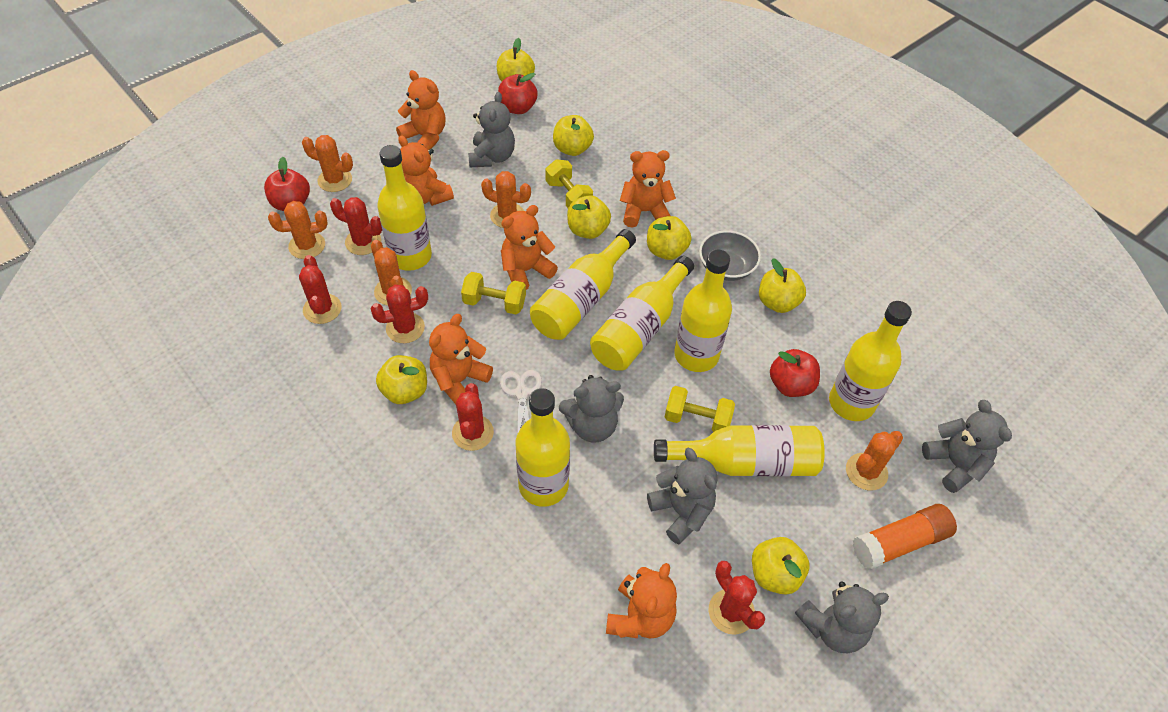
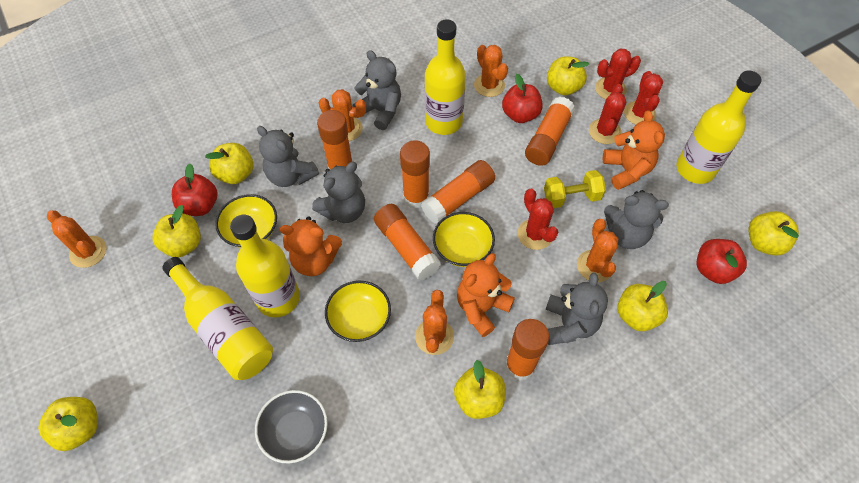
orange glue stick: 1 -> 6
orange teddy bear: 6 -> 3
red cactus: 5 -> 4
white scissors: 1 -> 0
yellow bottle: 7 -> 4
yellow bowl: 0 -> 3
yellow dumbbell: 3 -> 1

